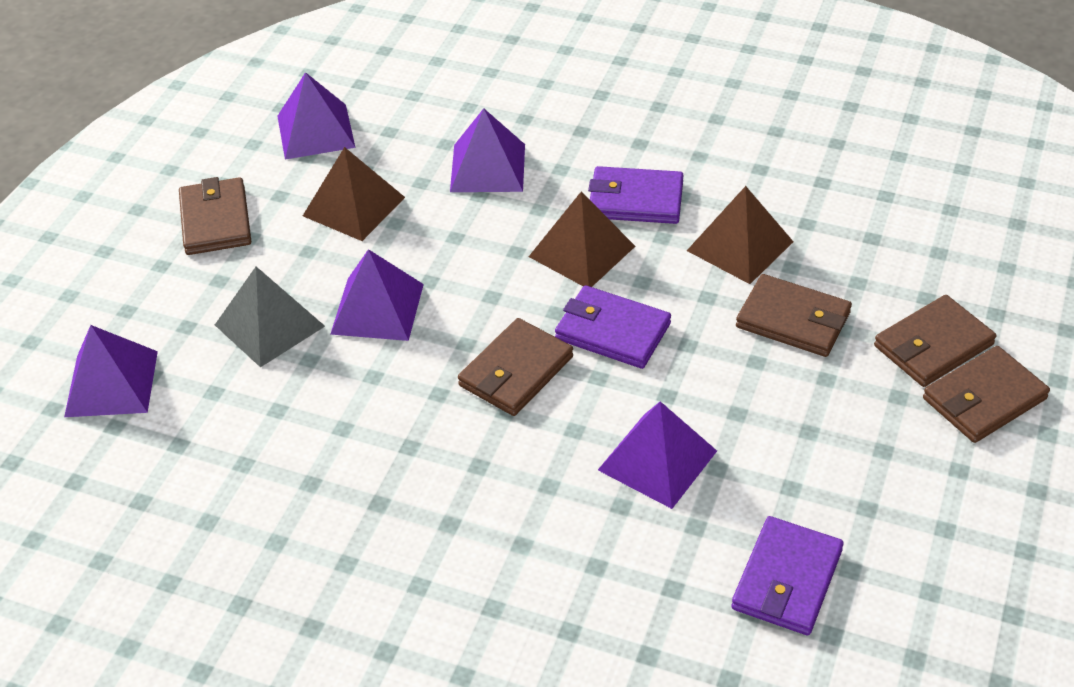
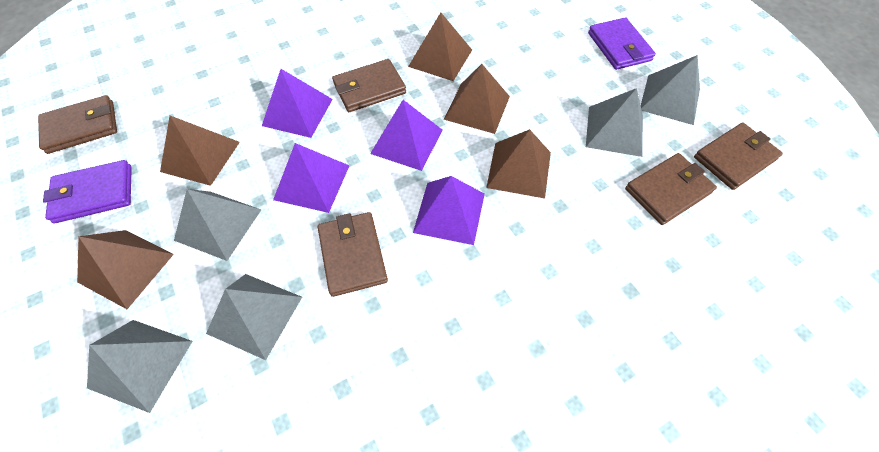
brown pyramid: 3 -> 5
grey pyramid: 1 -> 5
purple pyramid: 5 -> 4
purple wallet: 3 -> 2

